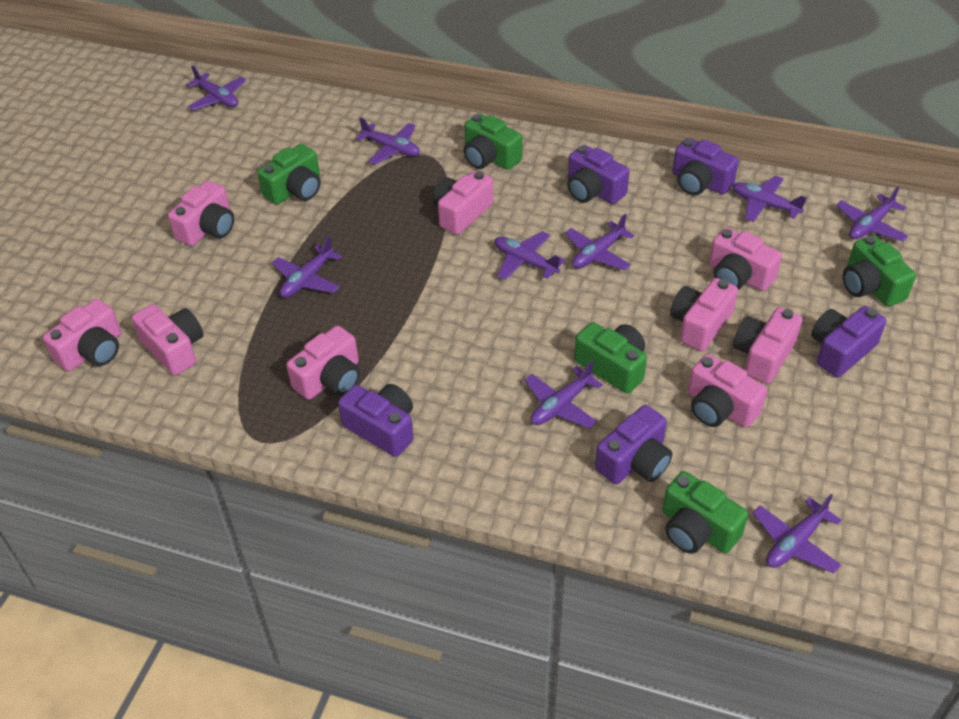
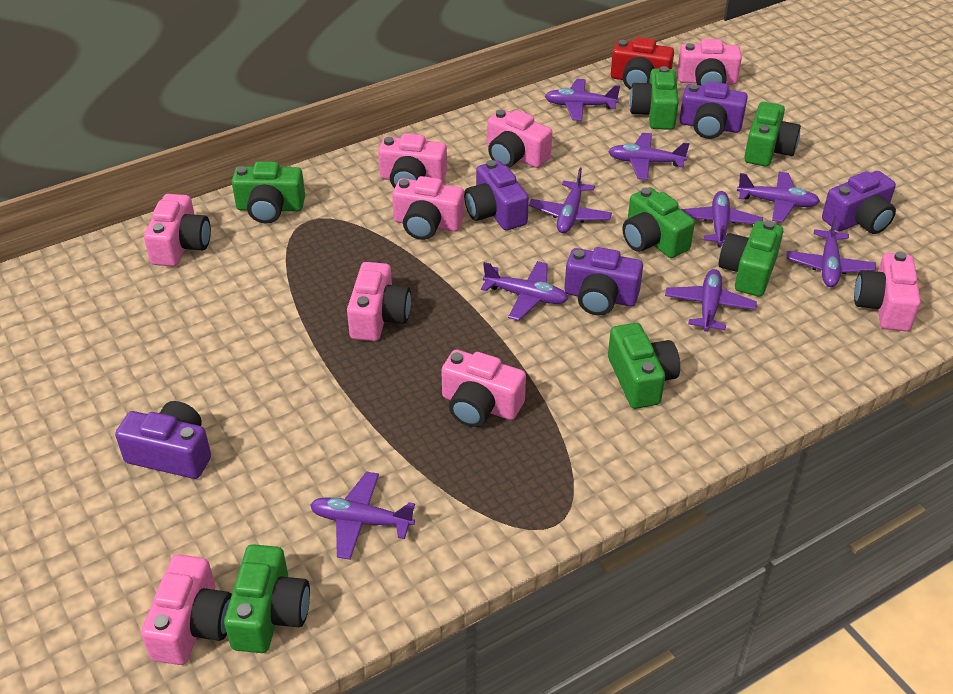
green camera: 5 -> 7
red camera: 0 -> 1

